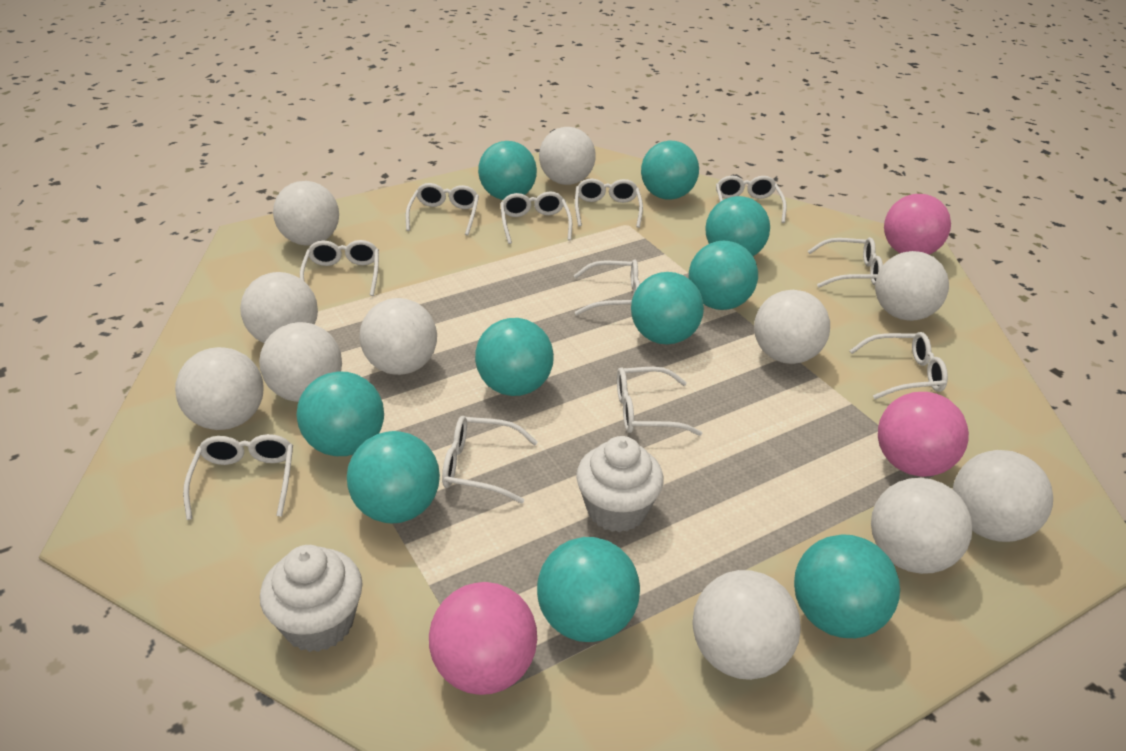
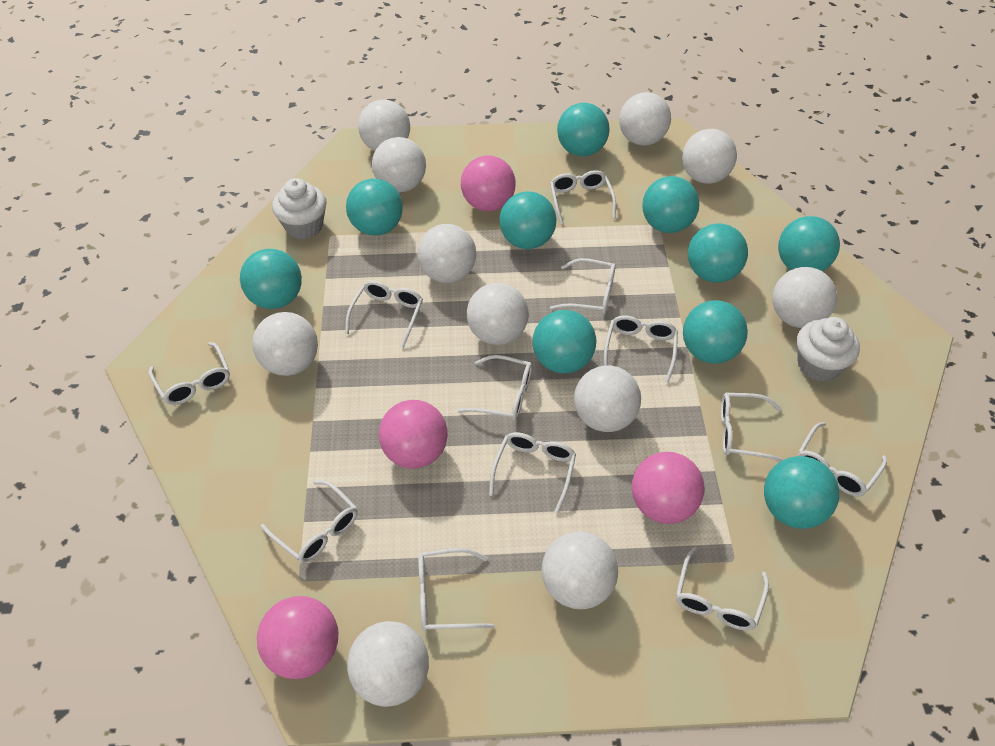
pink ball: 3 -> 4
white glasses: 11 -> 12

